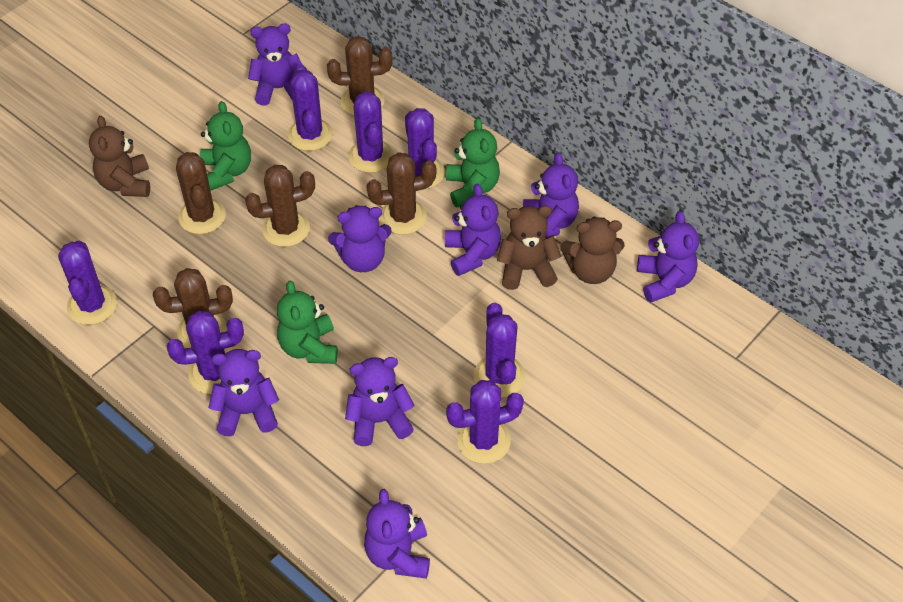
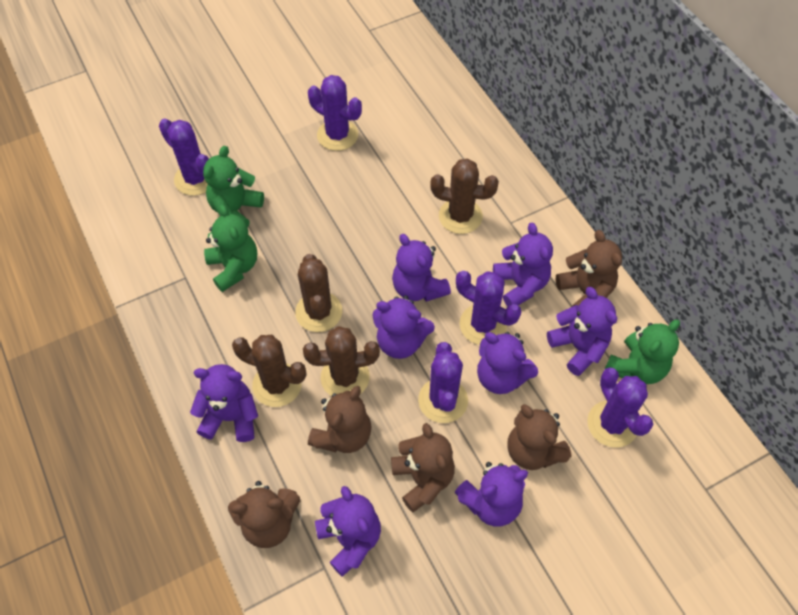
brown cactus: 5 -> 4
brown teddy bear: 3 -> 5
purple cactus: 7 -> 5

